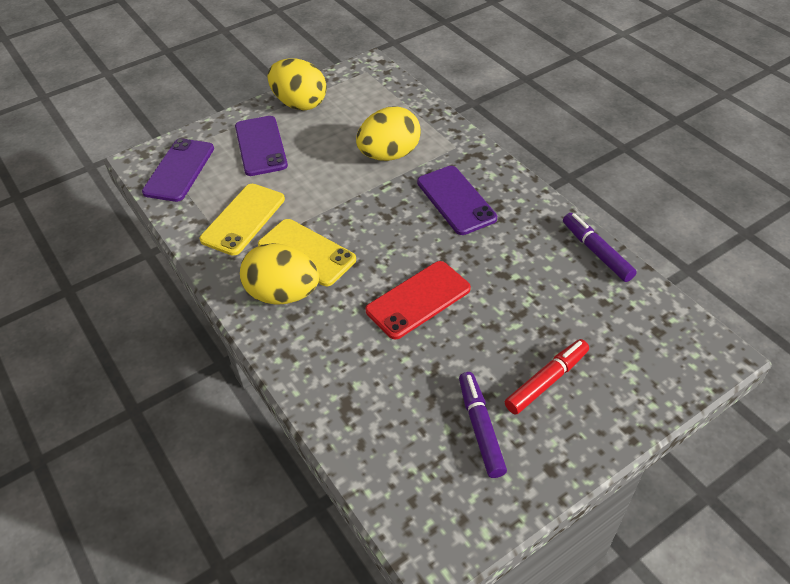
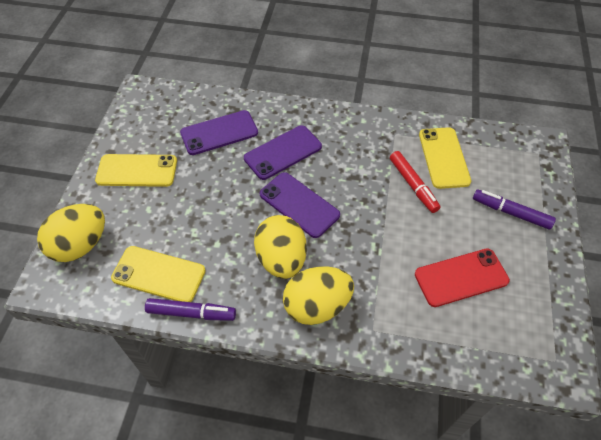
yellow phone: 2 -> 3

